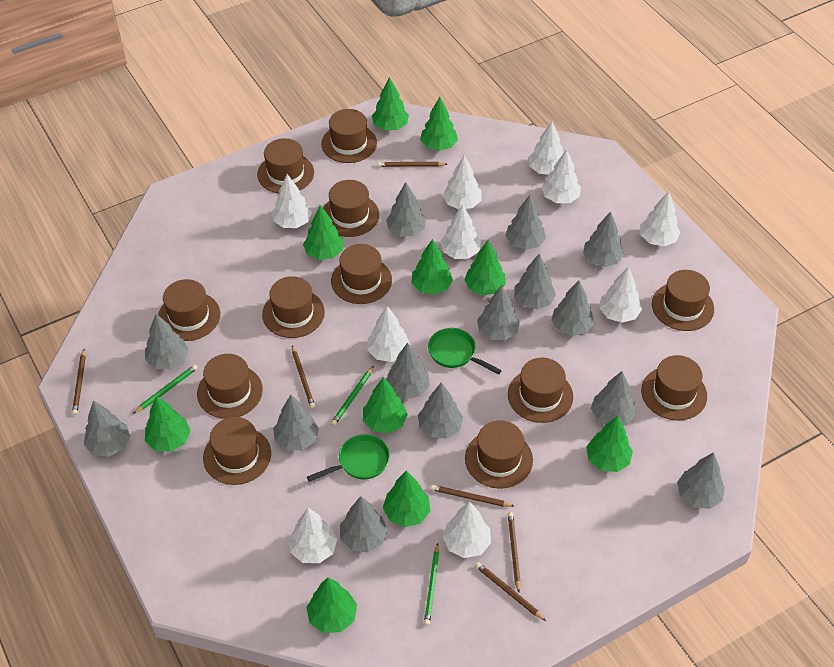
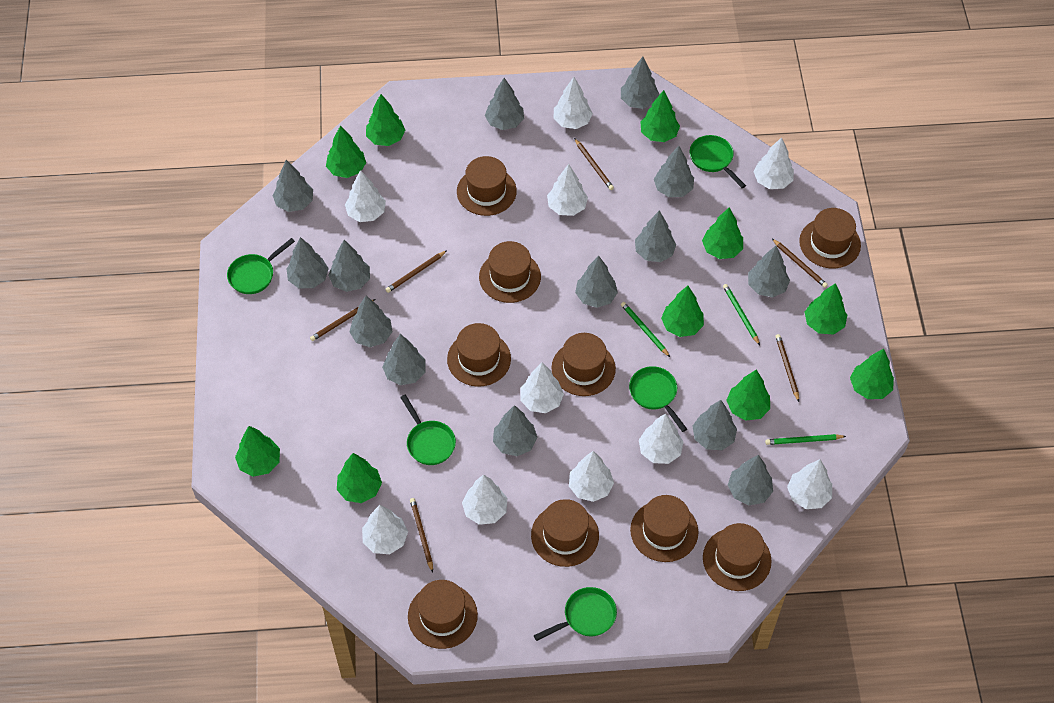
brown hat: 12 -> 9
green pan: 2 -> 5

